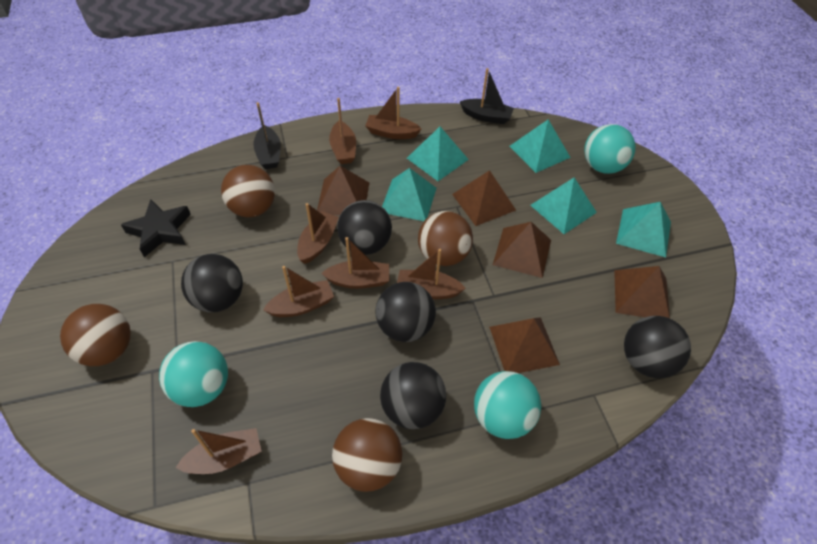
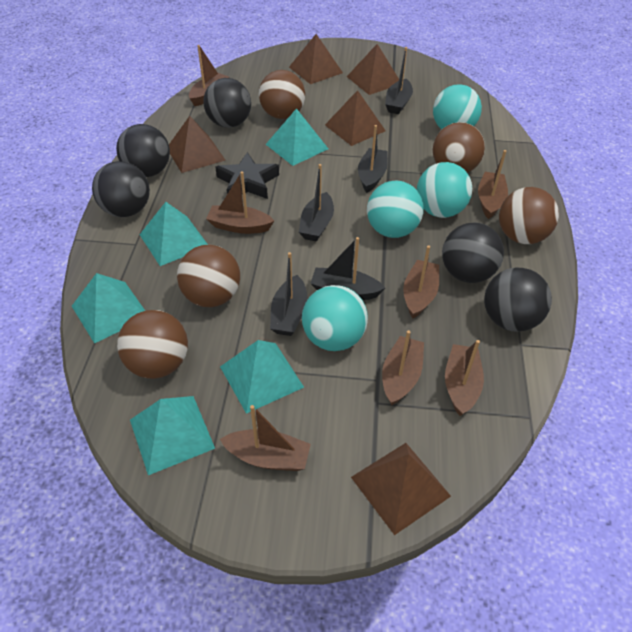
black boat: 2 -> 5
brown ball: 4 -> 5
turquoise ball: 3 -> 4

